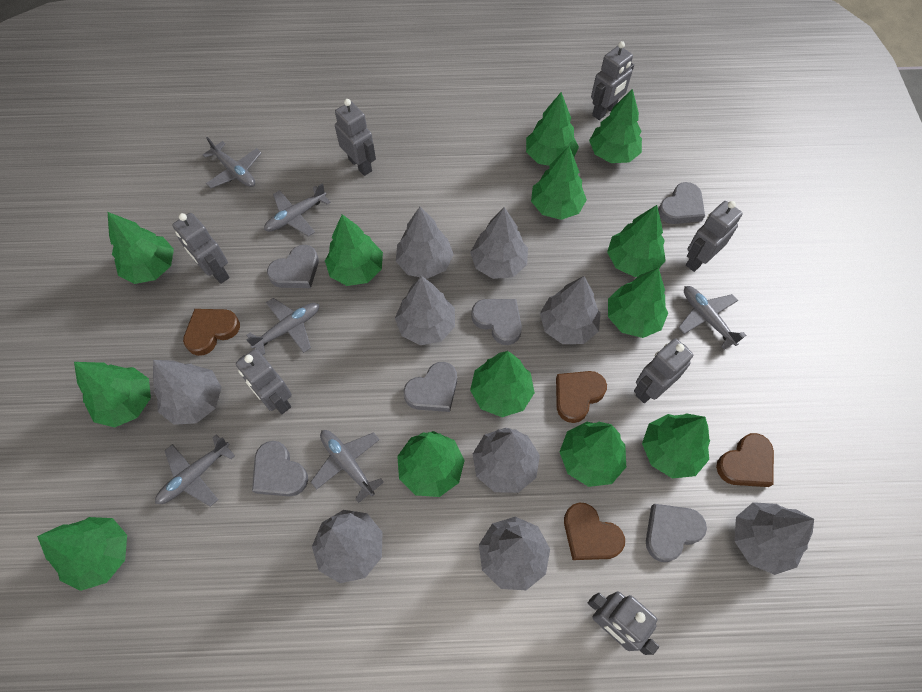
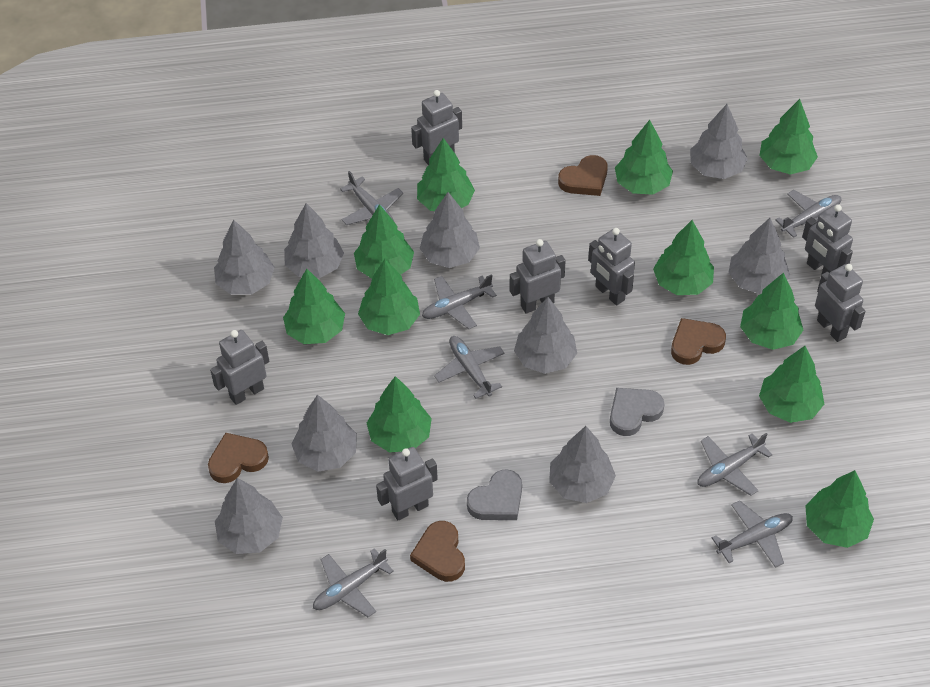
green tree: 13 -> 11
grey heart: 6 -> 2
grey plane: 6 -> 7

